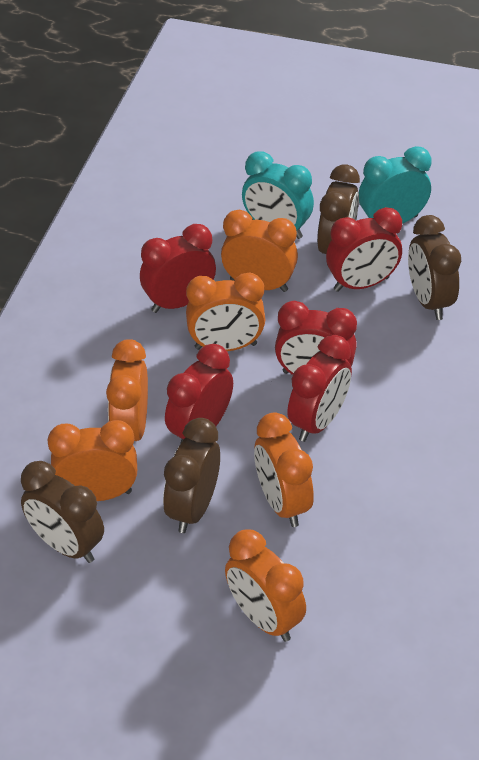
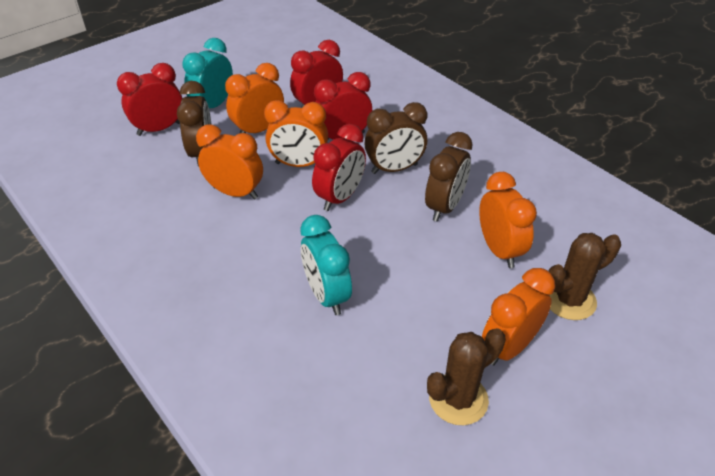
brown cactus: 0 -> 2
brown clock: 4 -> 3
orange clock: 6 -> 5
red clock: 5 -> 4

